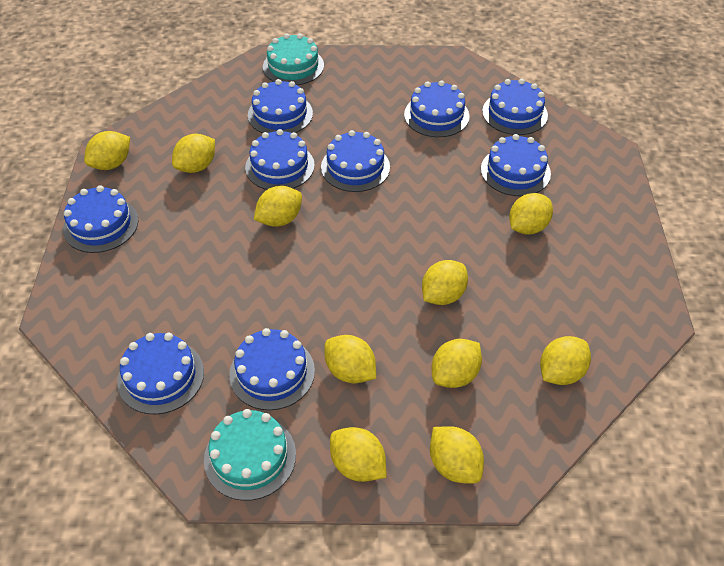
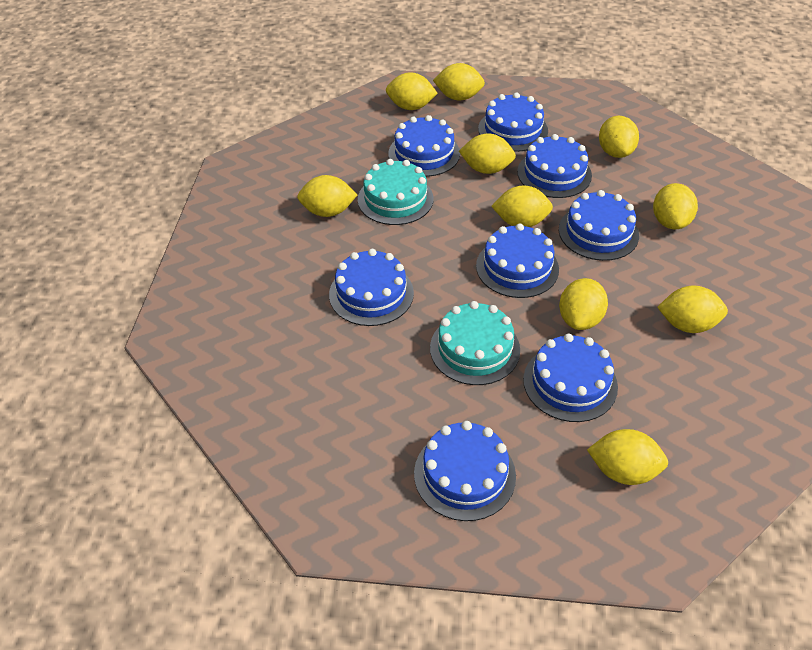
blue cake: 9 -> 8

